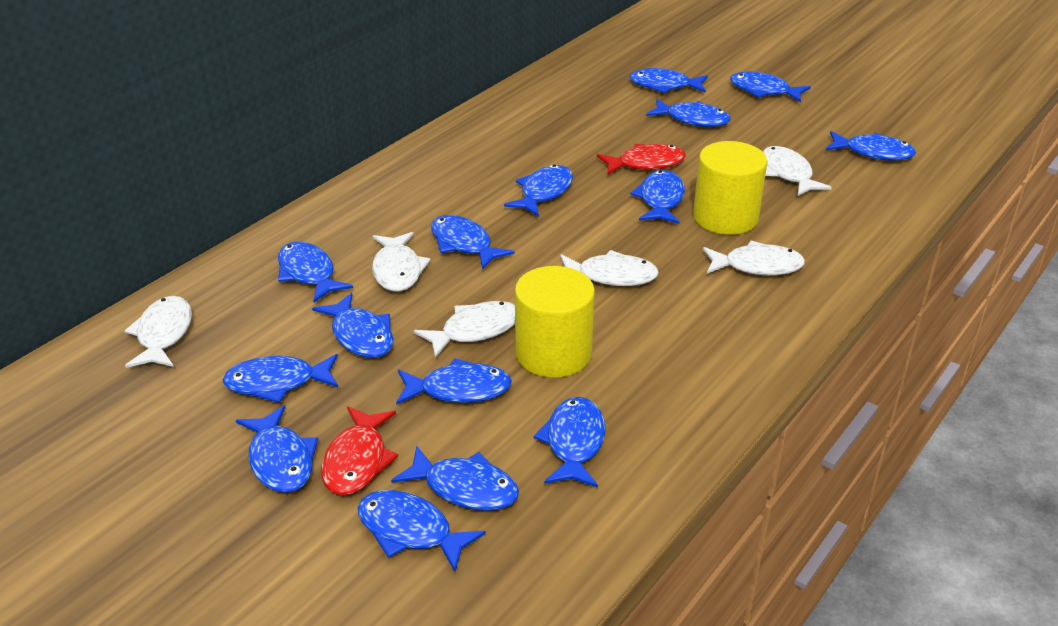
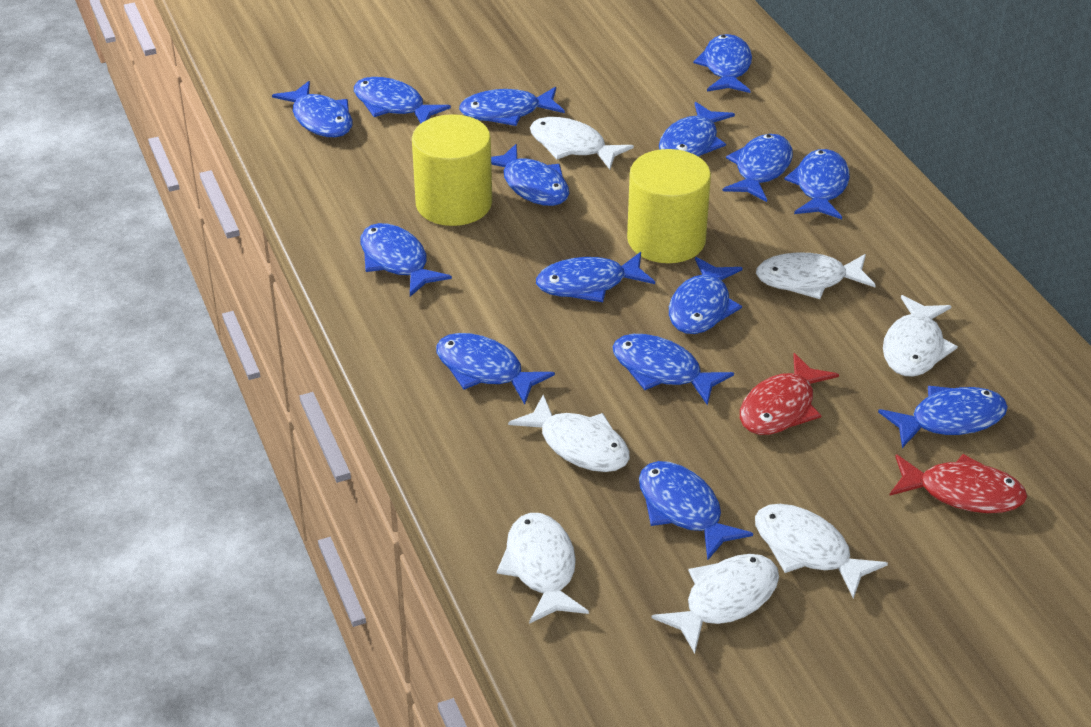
white fish: 6 -> 7

